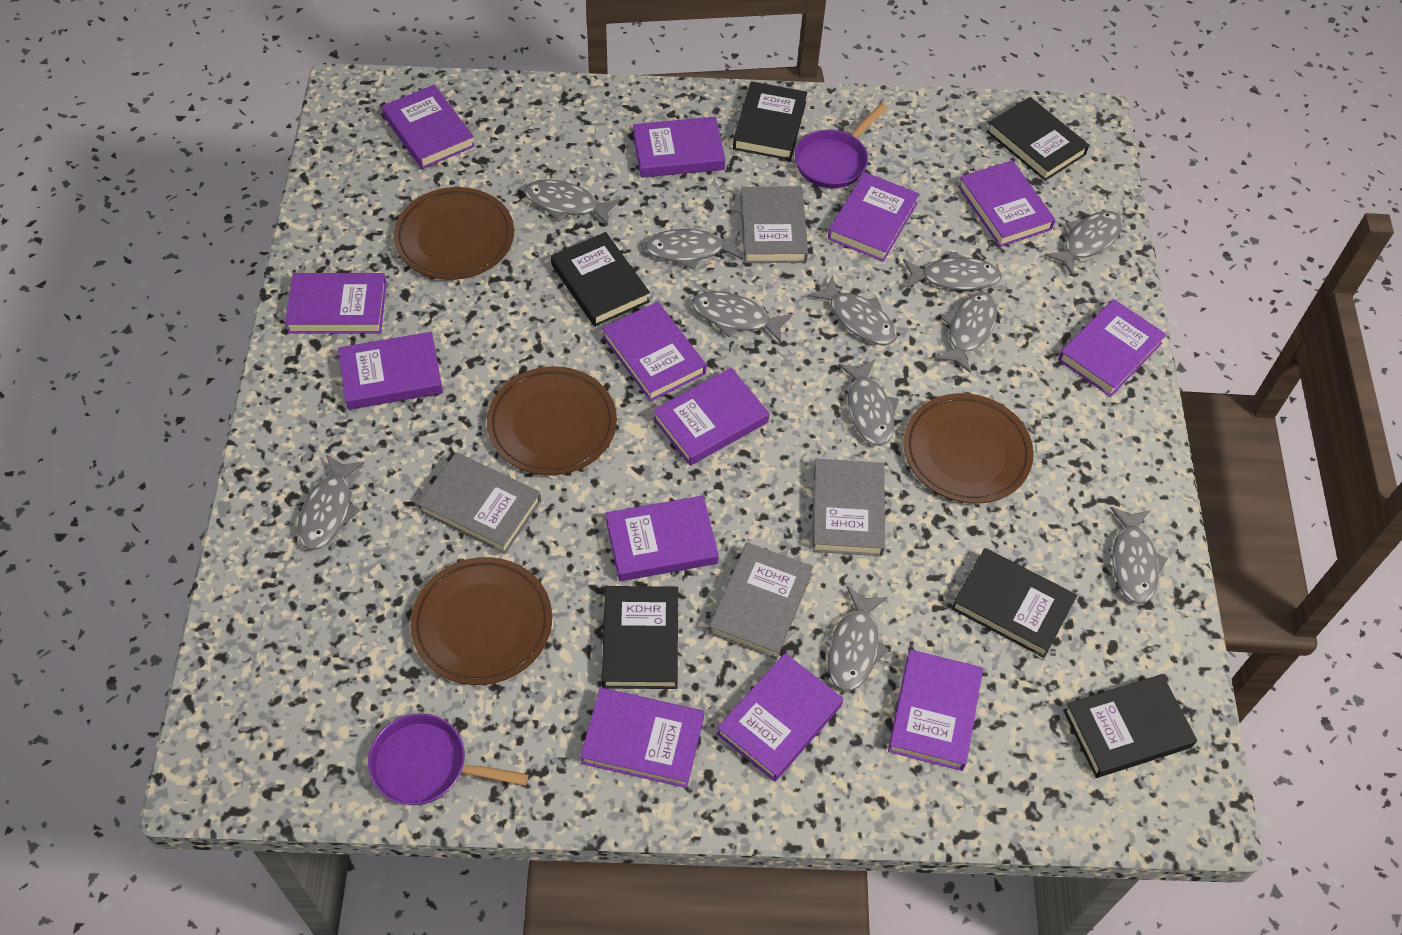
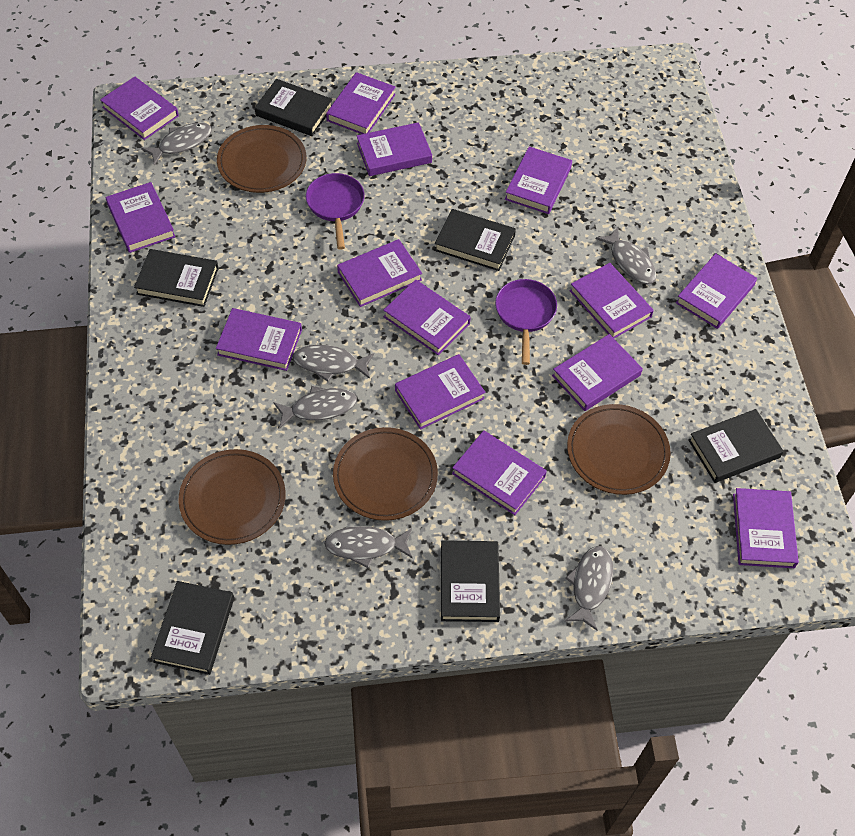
grey book: 4 -> 0
grey fish: 11 -> 6
purple book: 13 -> 14

